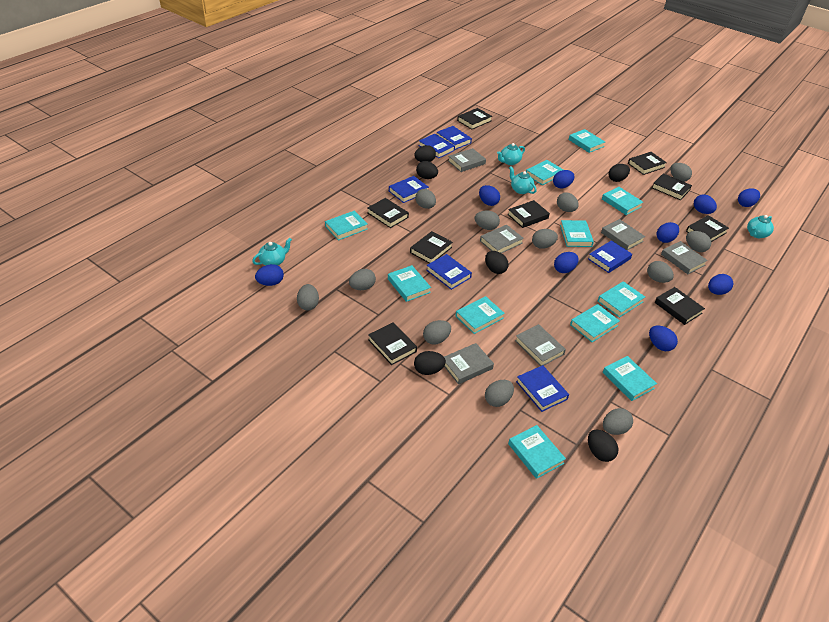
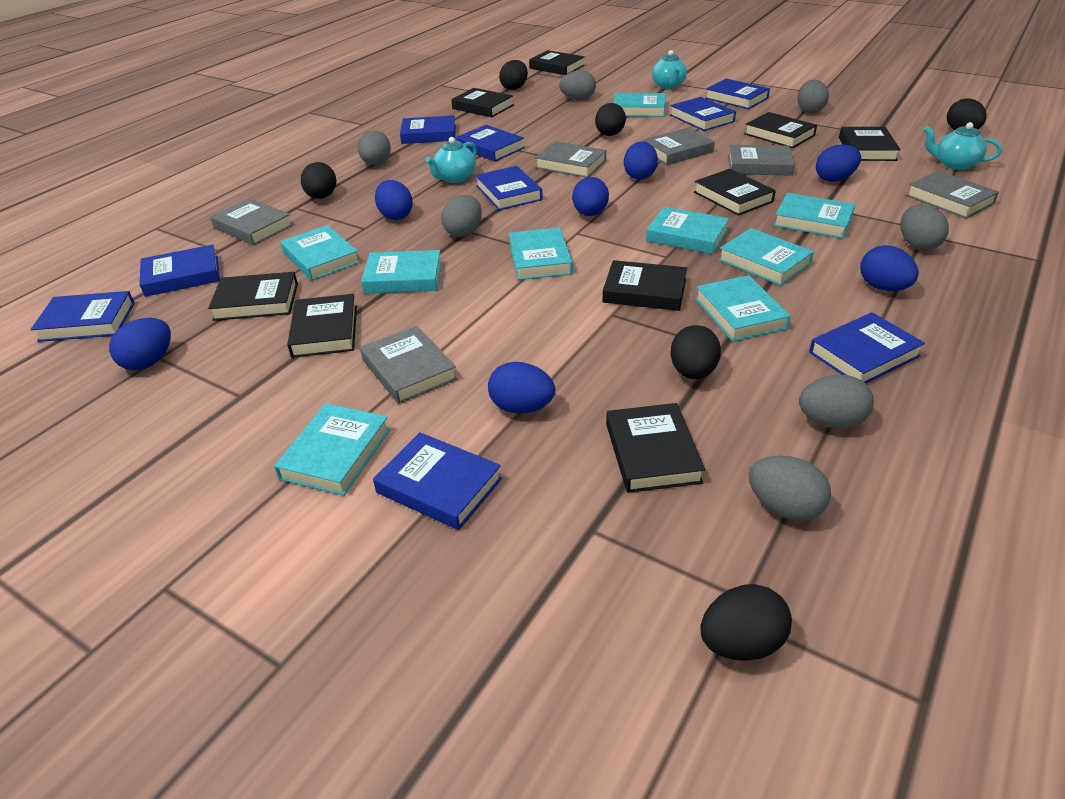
blue book: 6 -> 9
blue egg: 9 -> 7
grey egg: 12 -> 7
turquoise book: 11 -> 9
turquoise teapot: 4 -> 3

